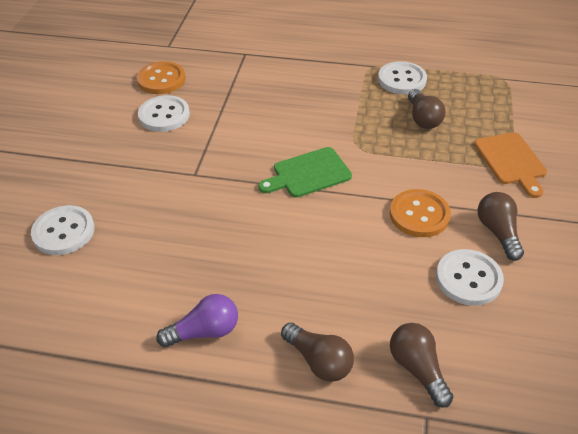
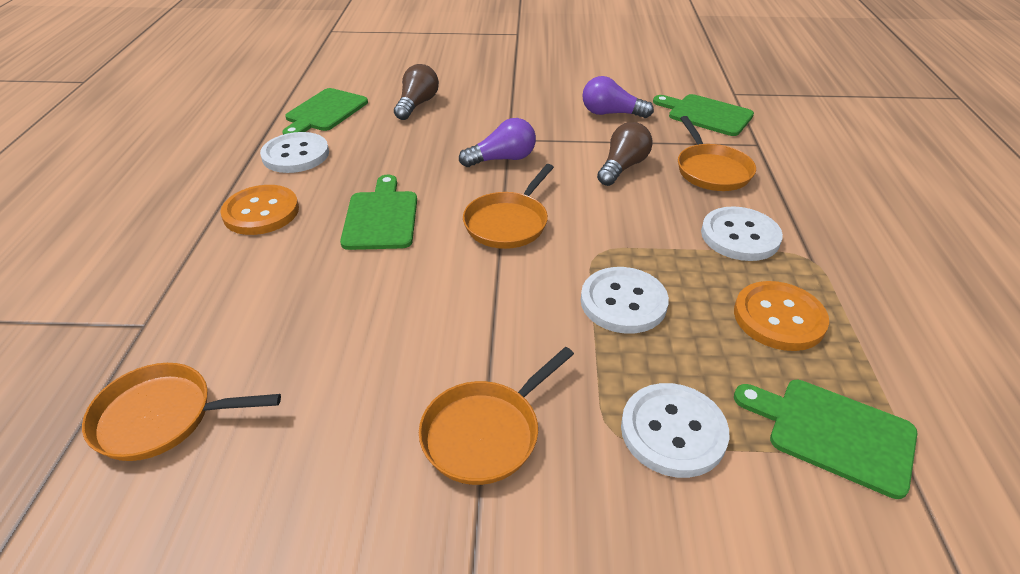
brown light bulb: 4 -> 2
green cutting board: 1 -> 4
orange cutting board: 1 -> 0
orange pan: 0 -> 4
purple light bulb: 1 -> 2

